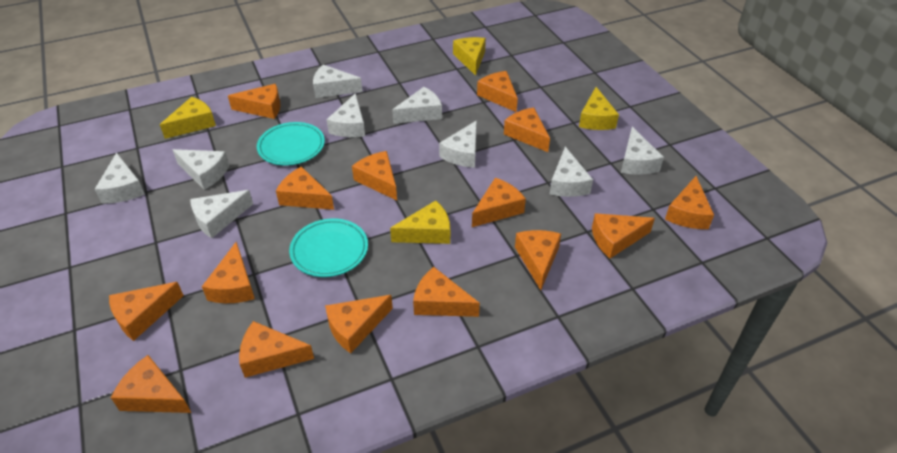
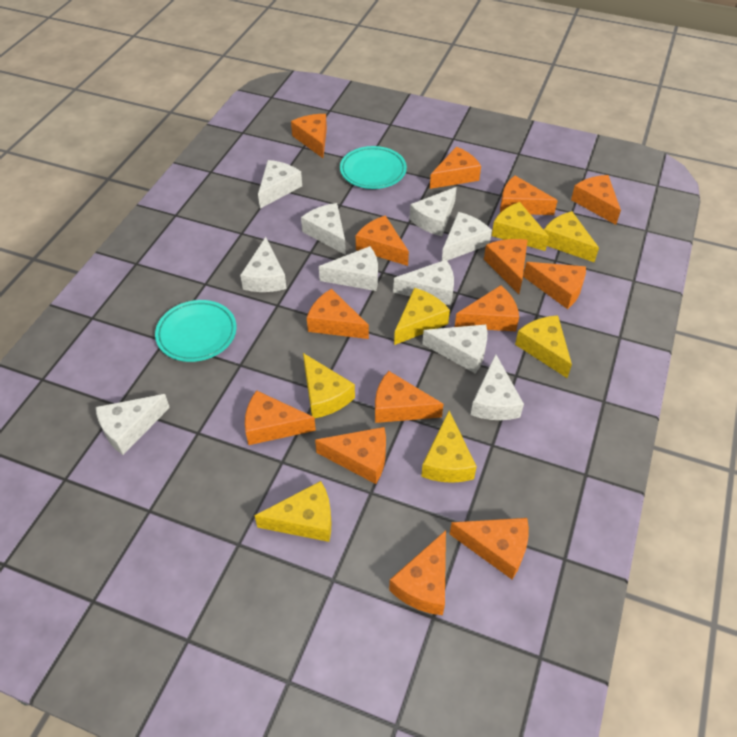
orange cheese: 15 -> 14
white cheese: 9 -> 10
yellow cheese: 4 -> 7

